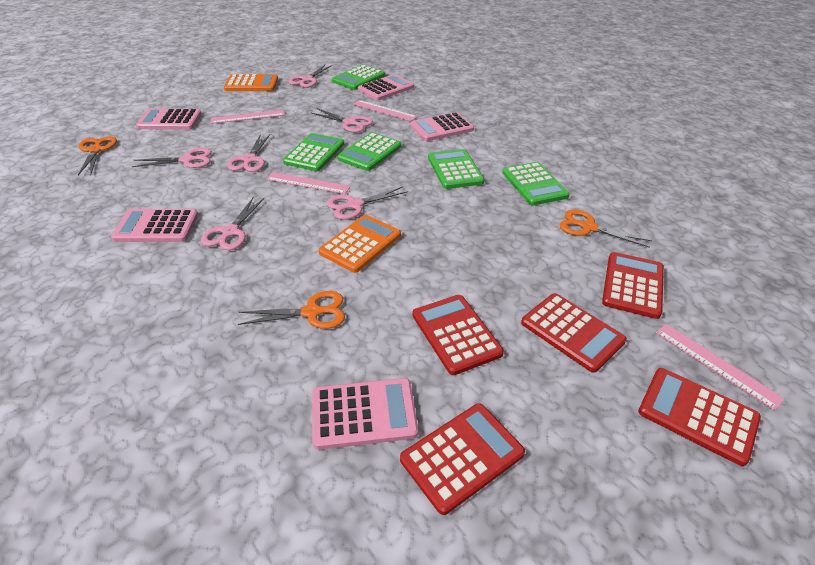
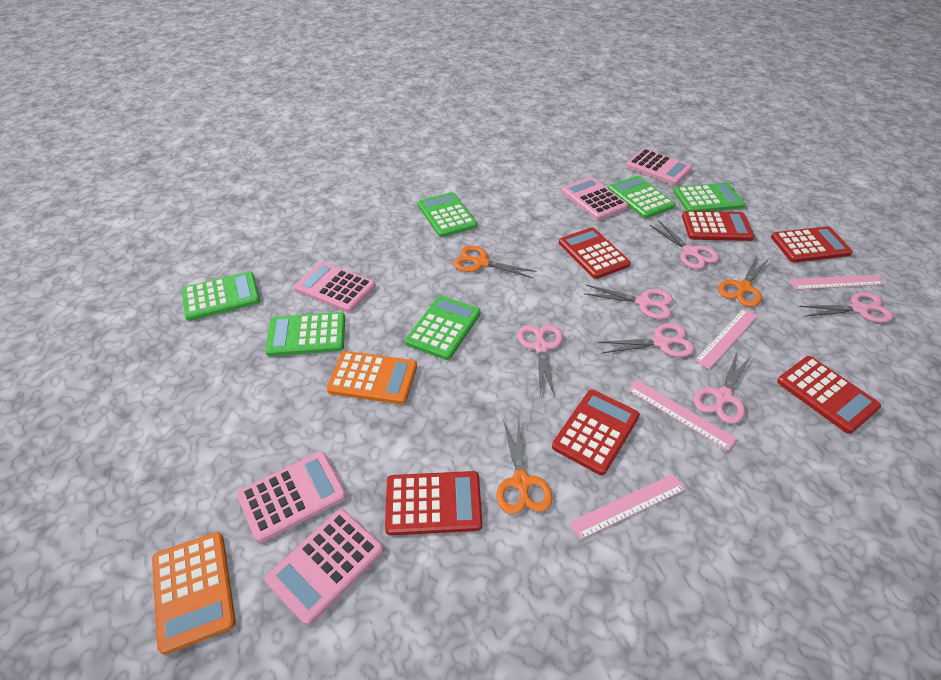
green calculator: 5 -> 6
red calculator: 5 -> 6

